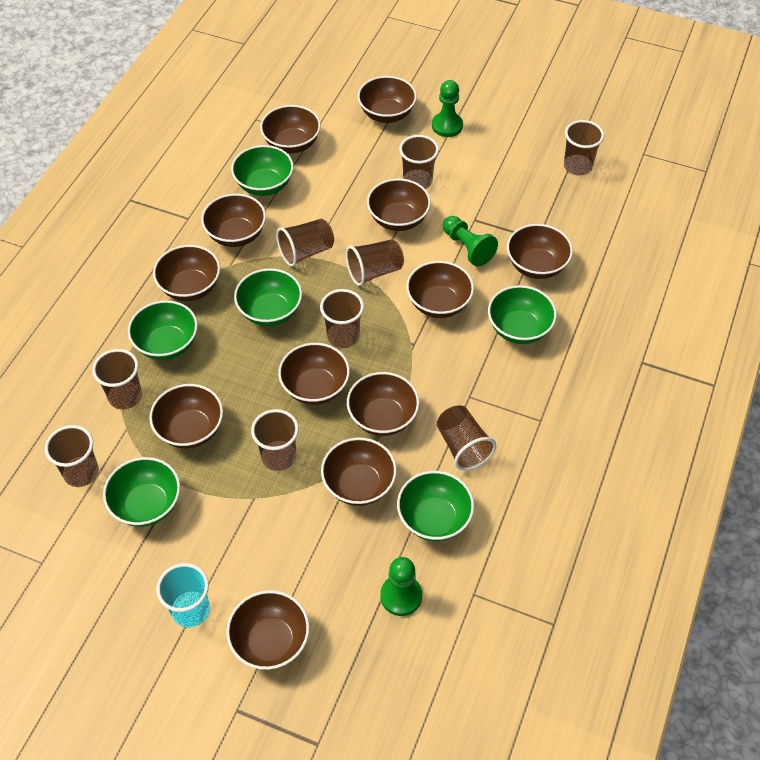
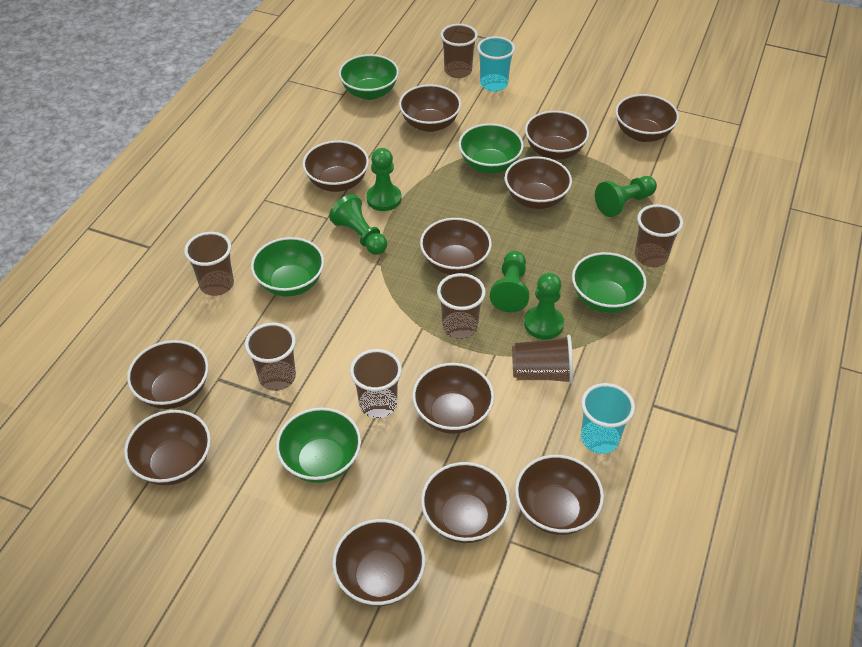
brown cup: 9 -> 7
green bowl: 6 -> 5
green pawn: 3 -> 5
turquoise cup: 1 -> 2

